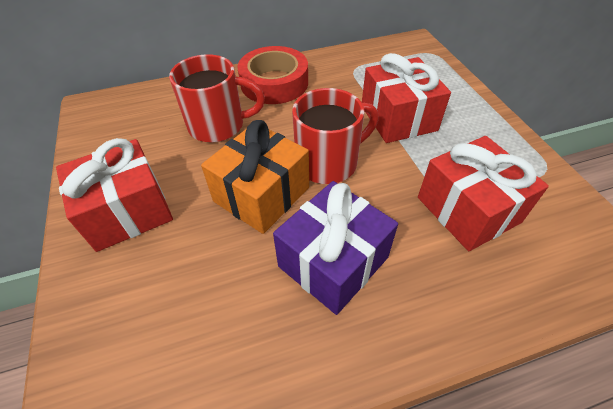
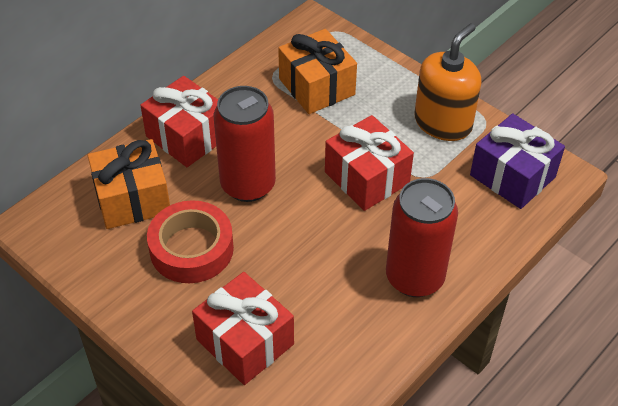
orange gift: 1 -> 2
orange soap dispenser: 0 -> 1
red can: 0 -> 2
red mug: 2 -> 0

